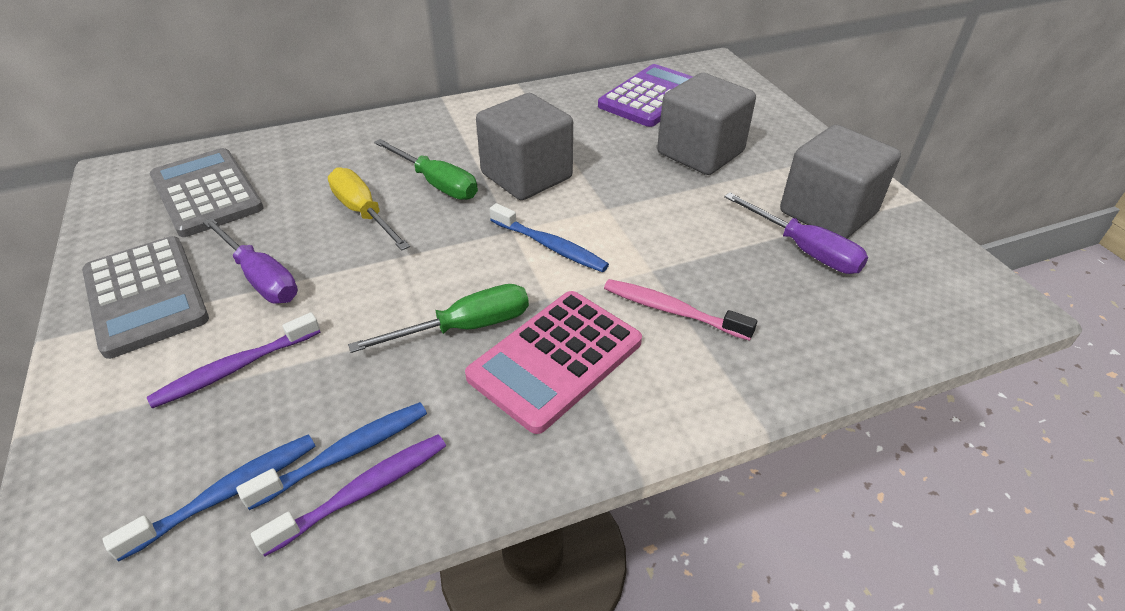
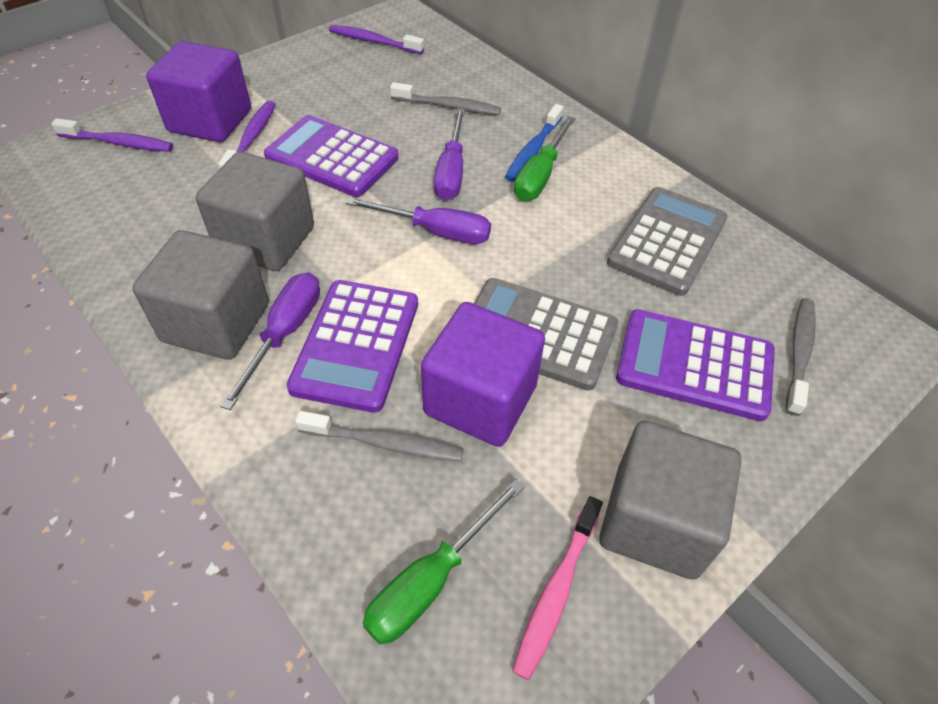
blue toothbrush: 3 -> 1
grey toothbrush: 0 -> 3
pink calculator: 1 -> 0
purple calculator: 1 -> 3
purple cube: 0 -> 2
purple screwdriver: 2 -> 3
purple toothbrush: 2 -> 3
yellow screwdriver: 1 -> 0

